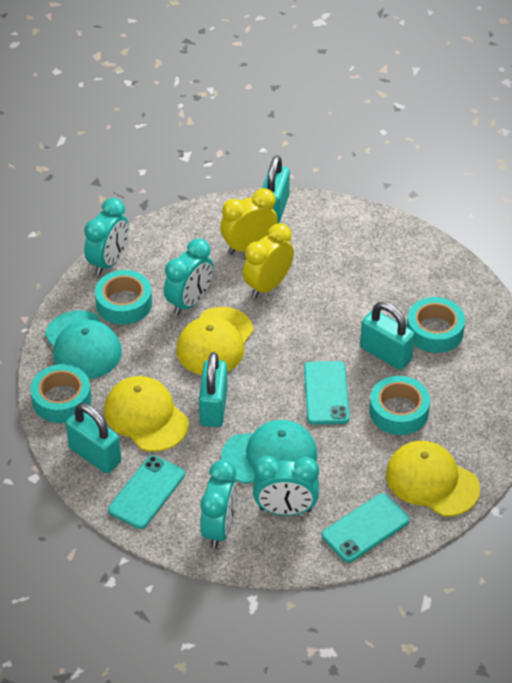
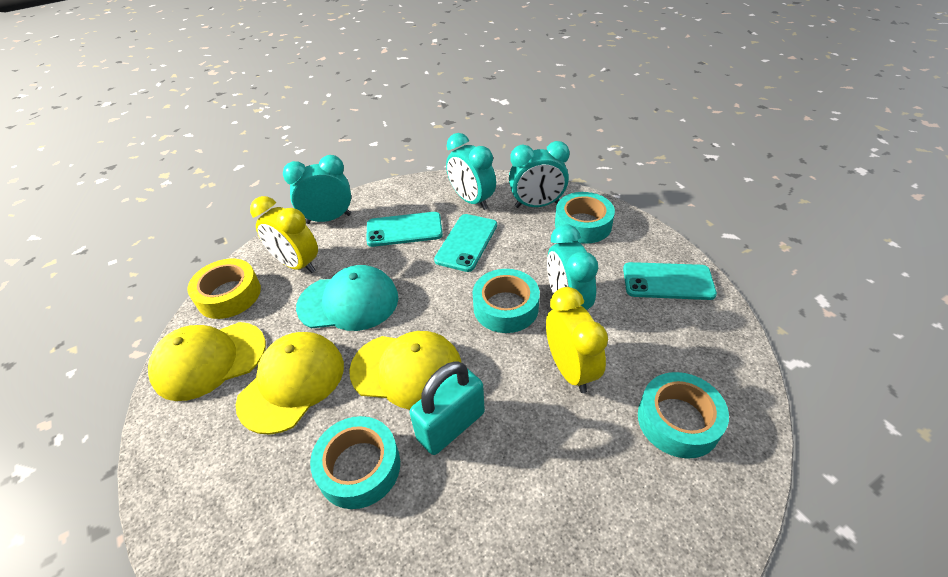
turquoise cap: 2 -> 1
turquoise padlock: 4 -> 1
yellow tape: 0 -> 1

